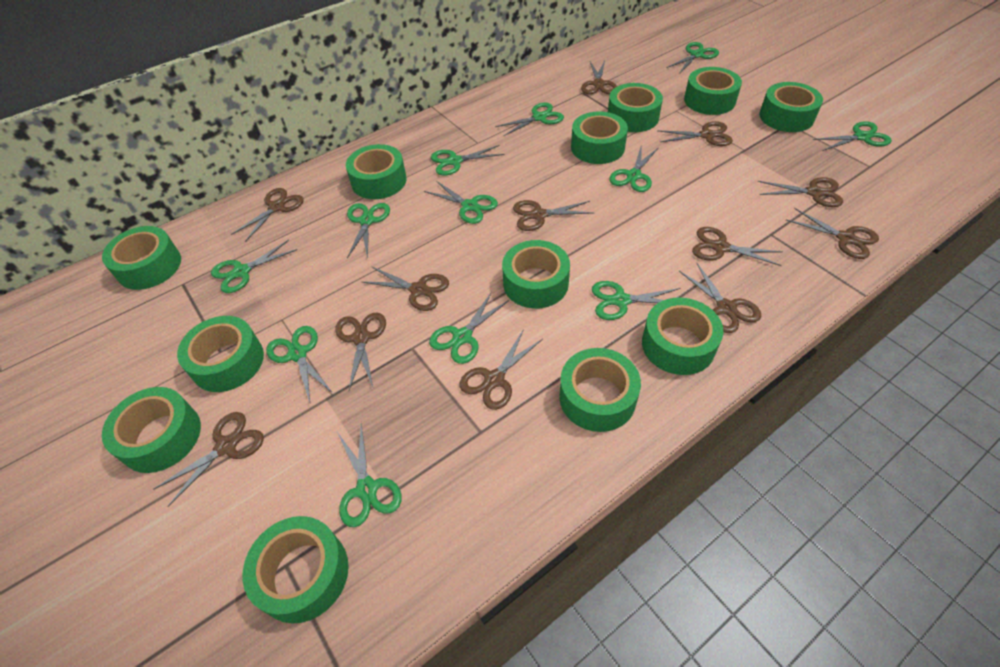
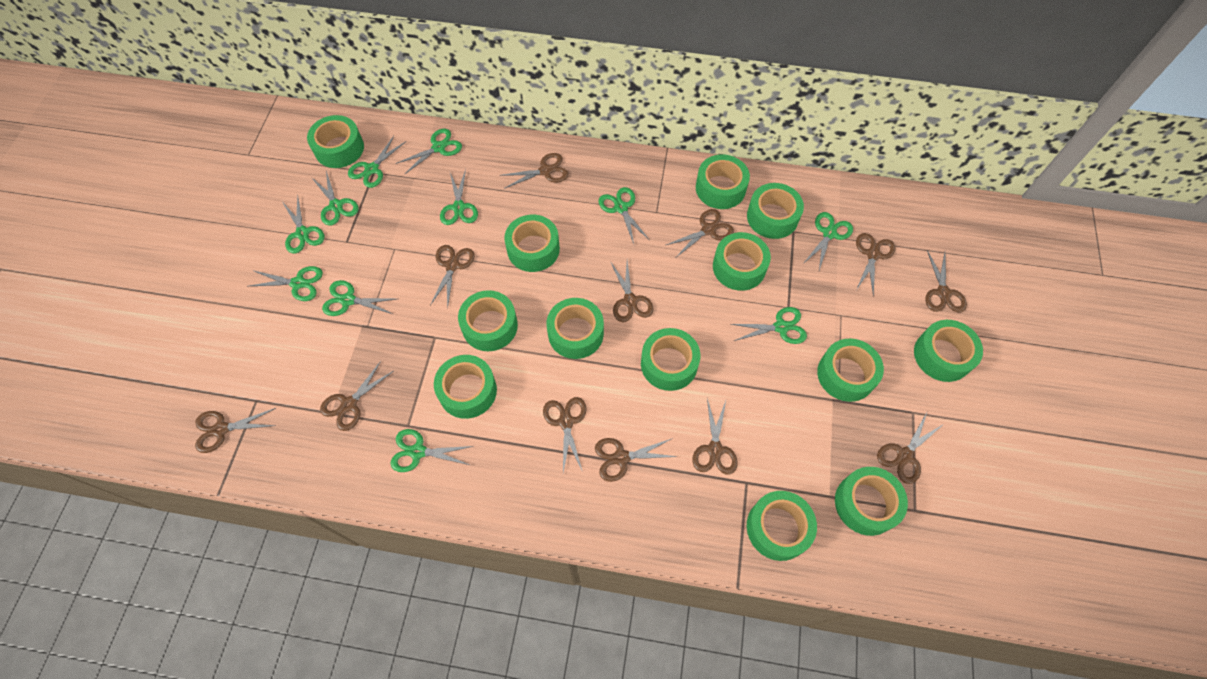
green scissors: 12 -> 11
green tape: 12 -> 13

